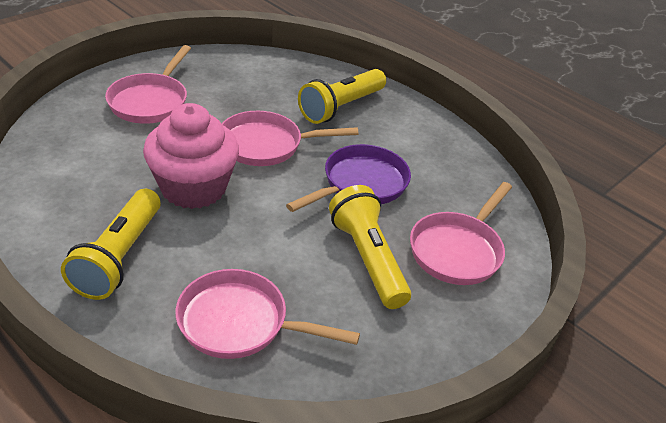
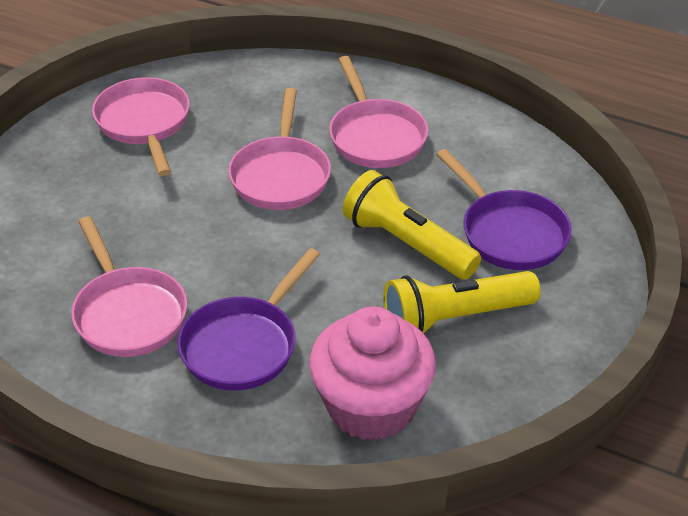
purple pan: 1 -> 2
yellow flashlight: 3 -> 2

